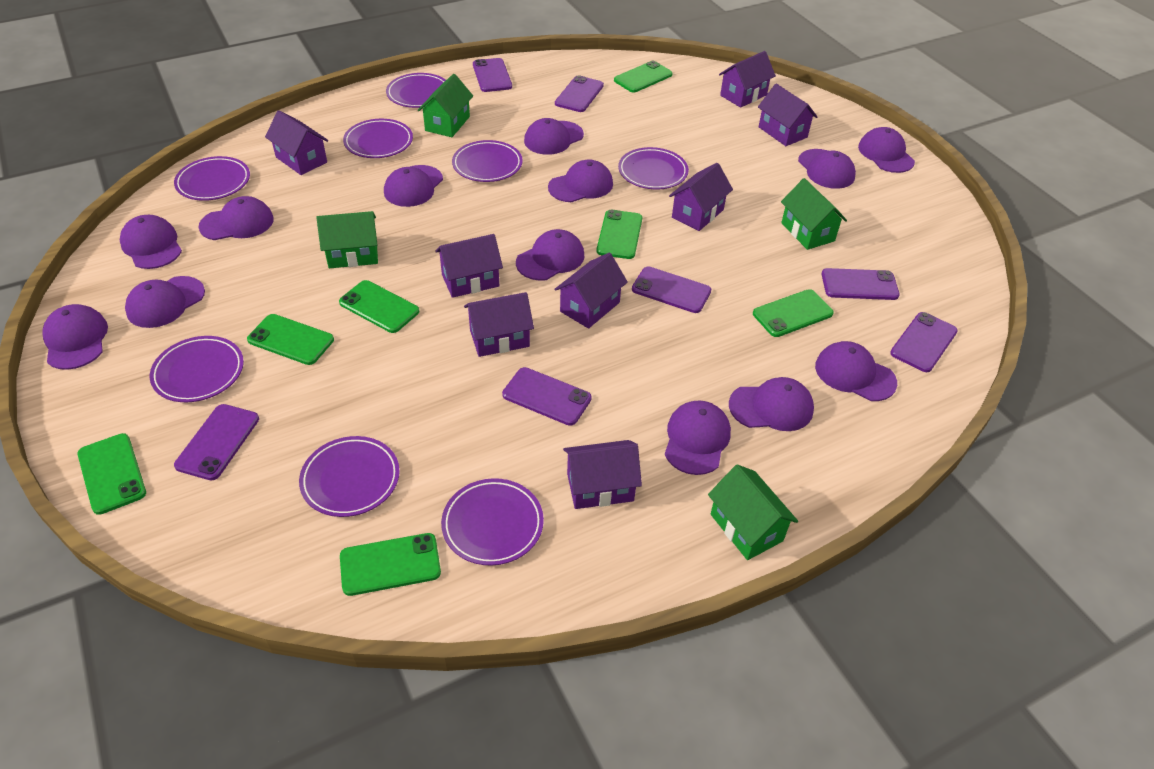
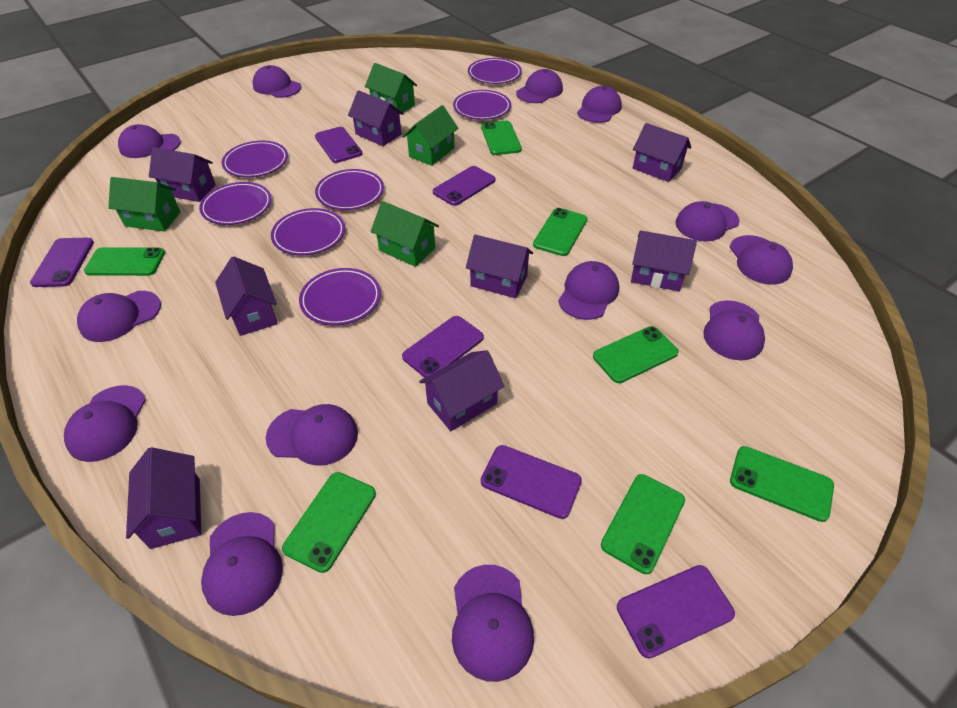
purple phone: 7 -> 6
purple plate: 8 -> 7

